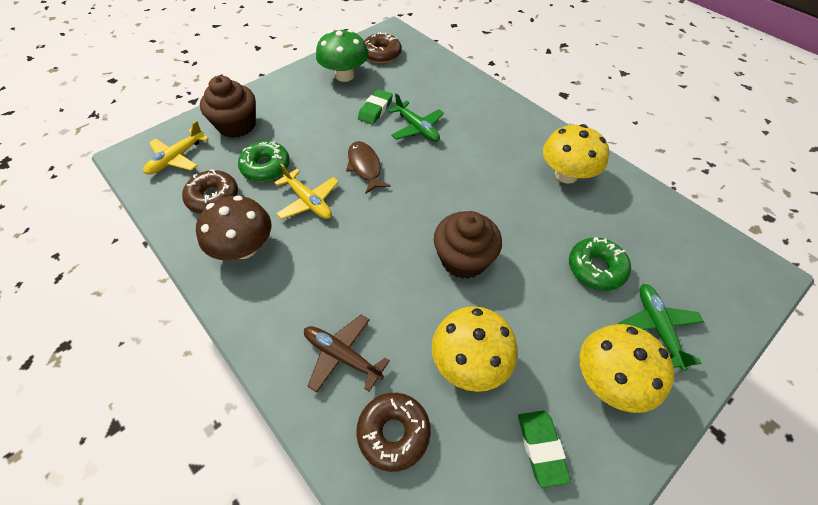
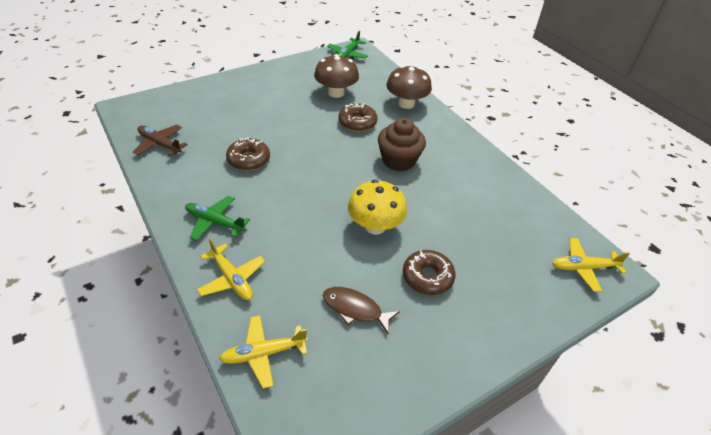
brown cupcake: 2 -> 1
brown mushroom: 1 -> 2
green donut: 2 -> 0
green eraser: 2 -> 0
green mushroom: 1 -> 0
yellow mushroom: 3 -> 1
yellow plane: 2 -> 3

